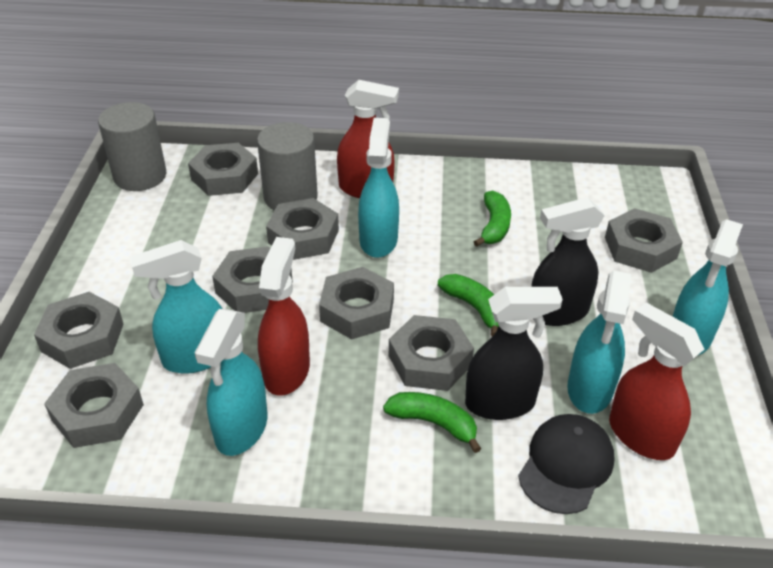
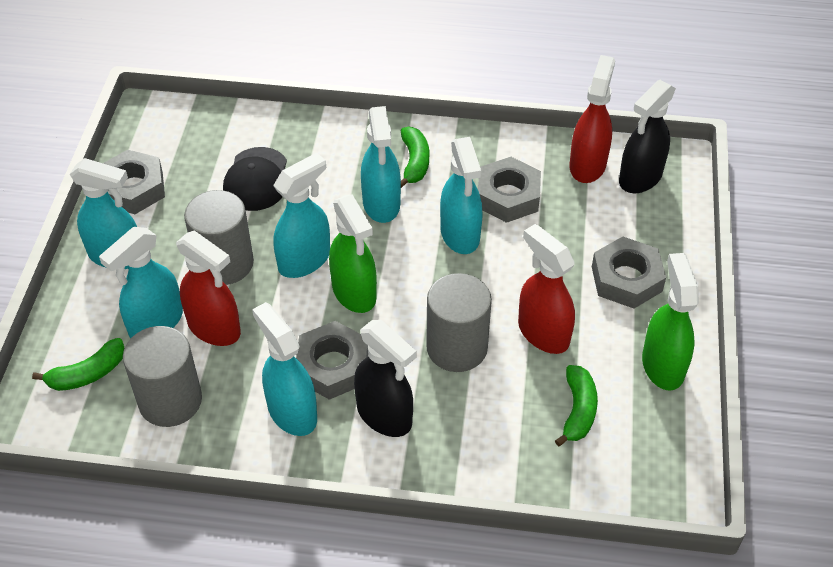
green spray bottle: 0 -> 2
grey cylinder: 2 -> 3
grey nut: 8 -> 4
turquoise spray bottle: 5 -> 6

